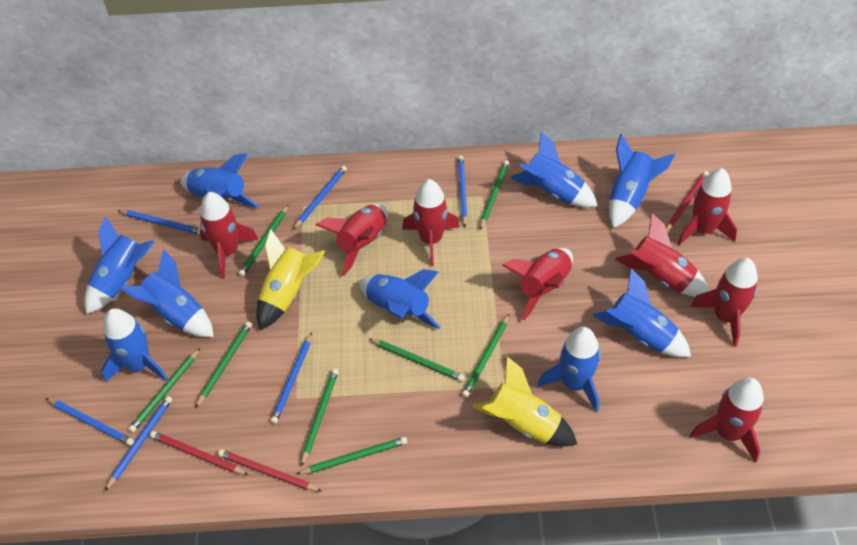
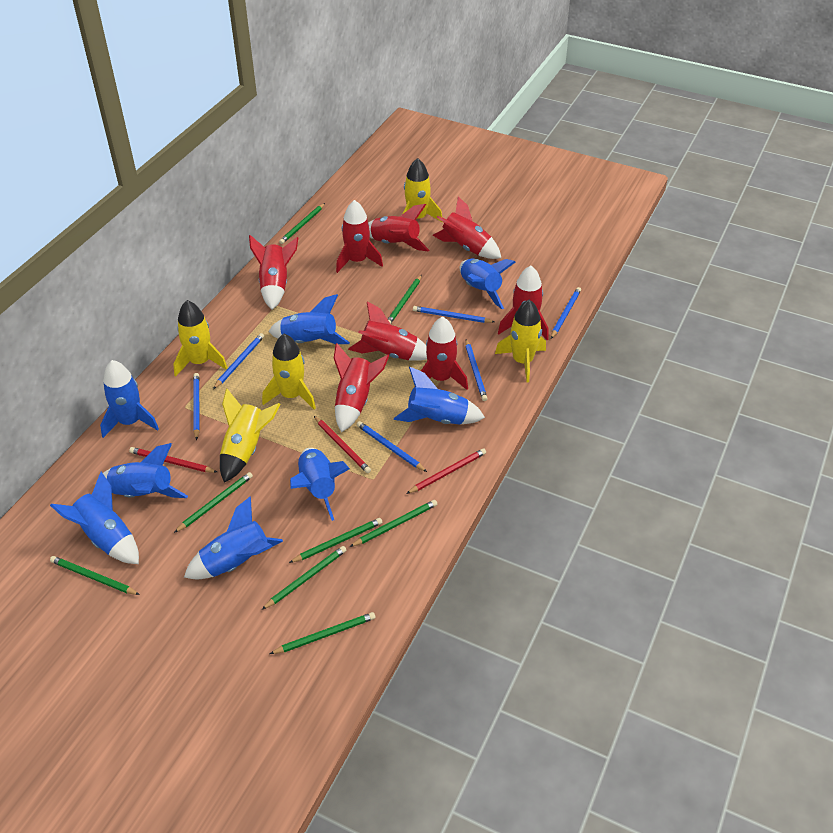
blue rocket: 9 -> 8
yellow rocket: 2 -> 5

